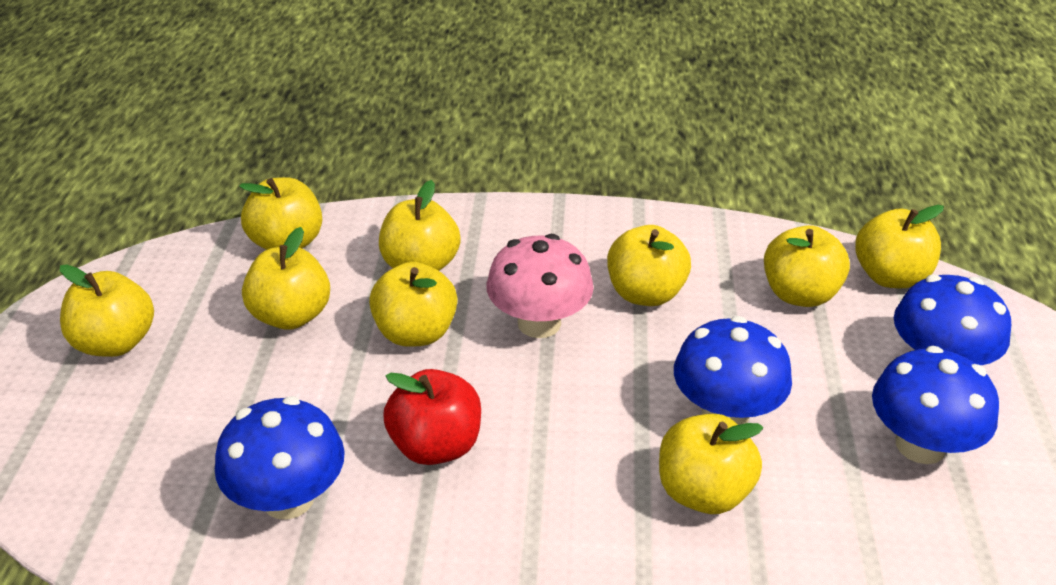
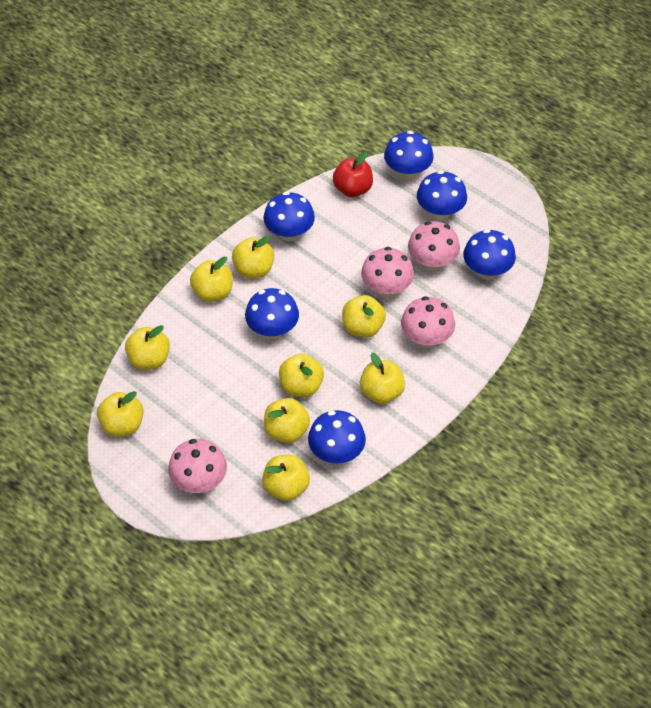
blue mushroom: 4 -> 6
pink mushroom: 1 -> 4

